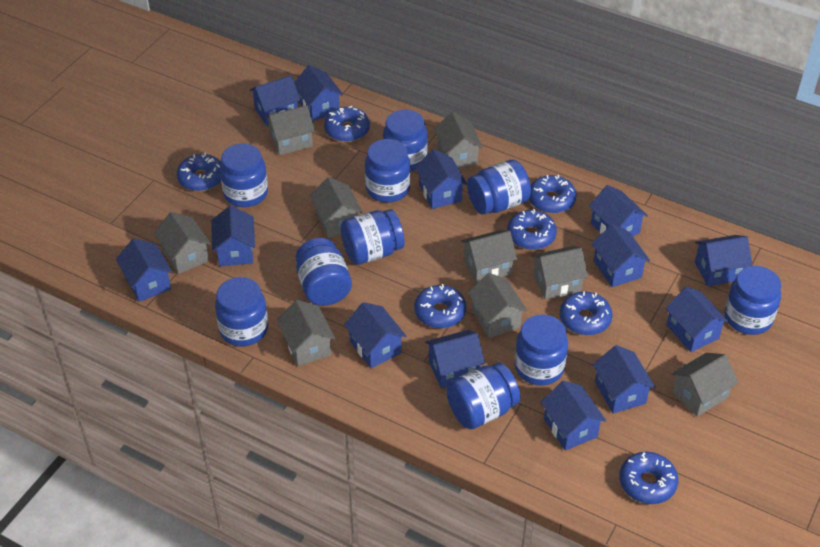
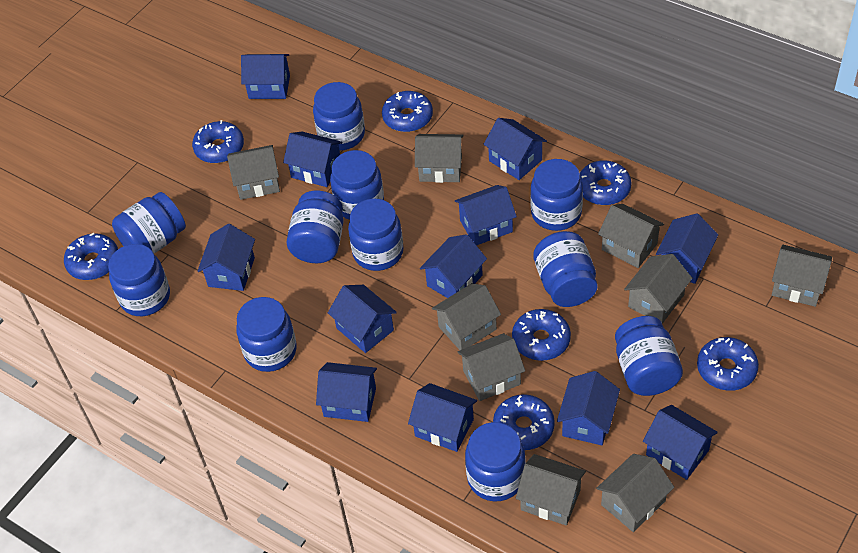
blue house: 13 -> 12
blue jar: 10 -> 11

